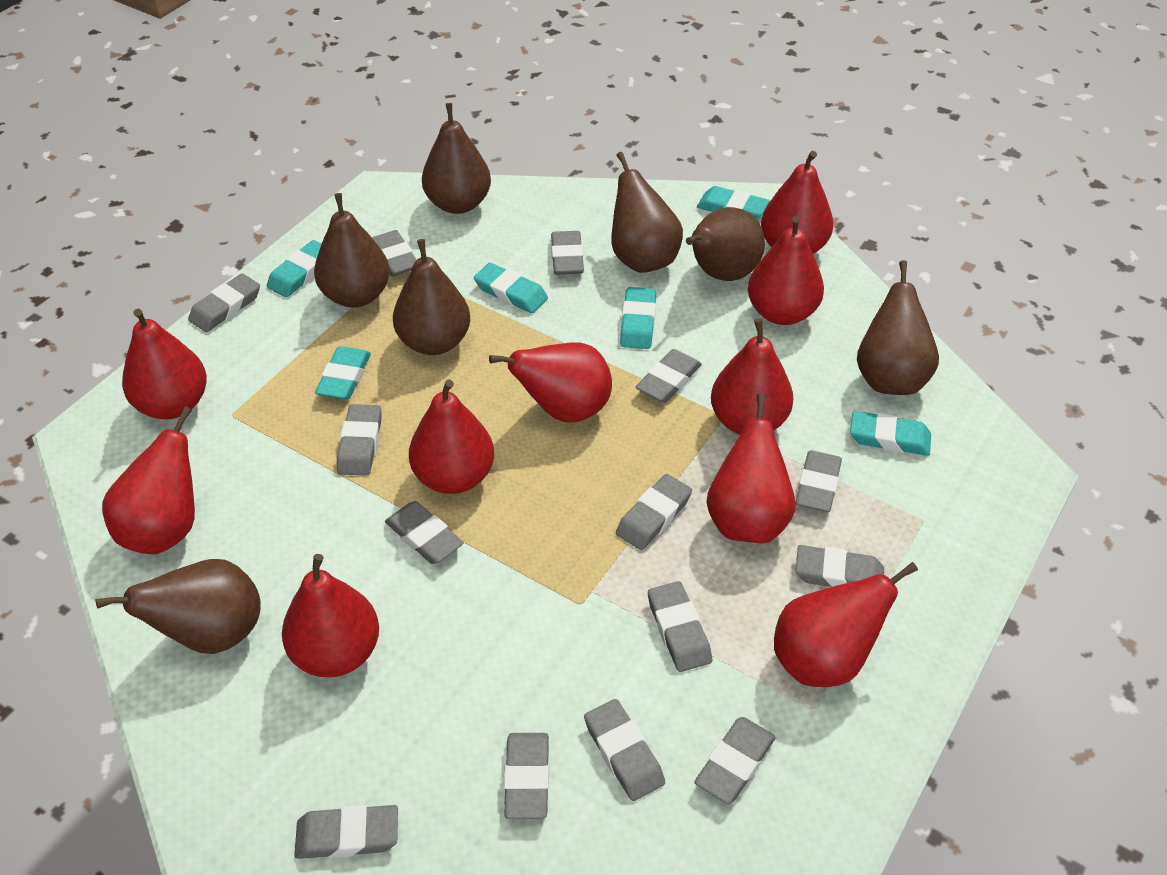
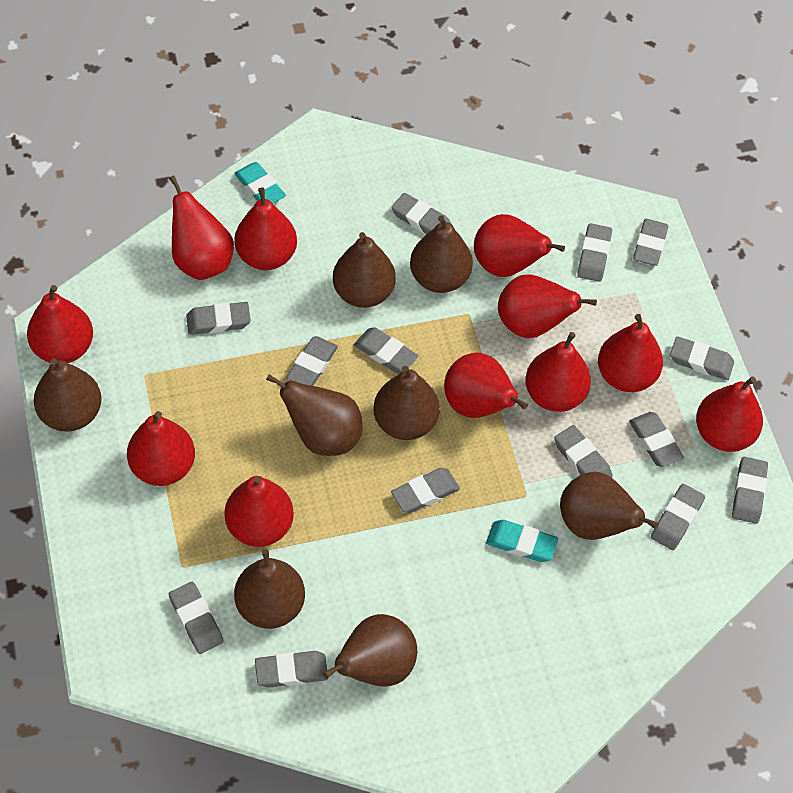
brown pear: 7 -> 8
red pear: 10 -> 11
turquoise eraser: 6 -> 2

